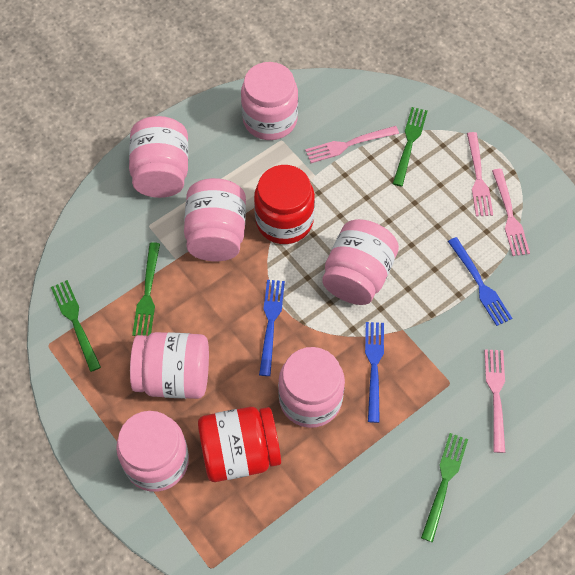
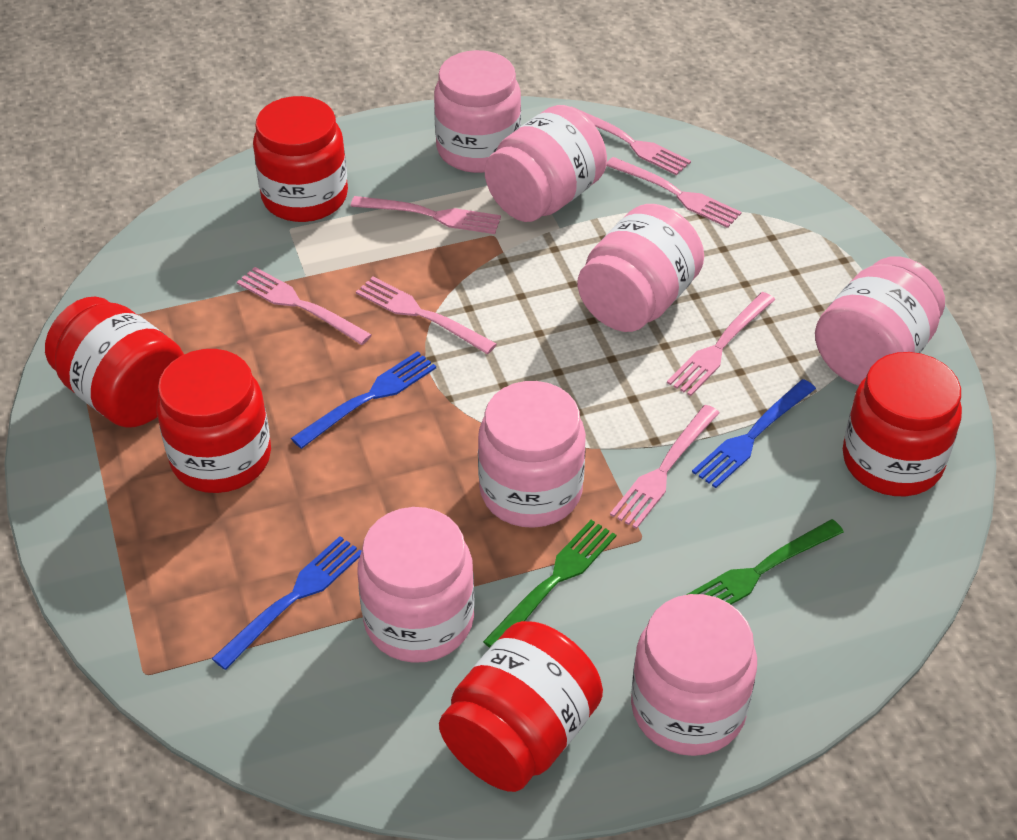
green fork: 4 -> 2
pink fork: 4 -> 7
red jar: 2 -> 5

